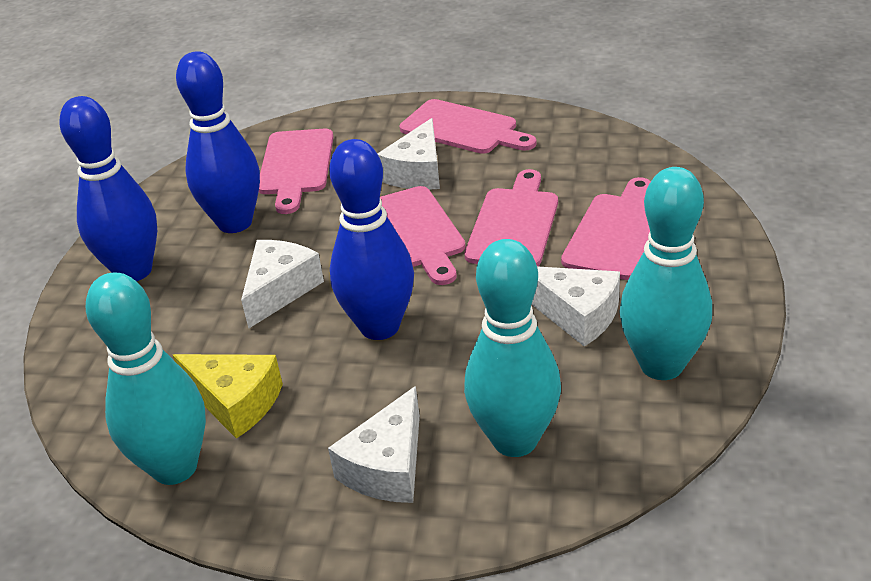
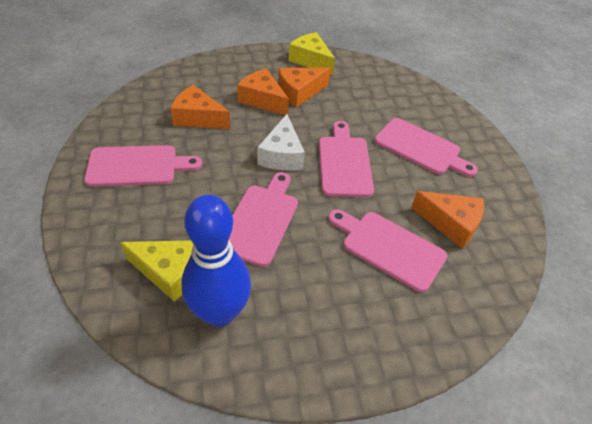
blue bowling pin: 3 -> 1
orange cheese: 0 -> 4
turquoise bowling pin: 3 -> 0
white cheese: 4 -> 1
yellow cheese: 1 -> 2

